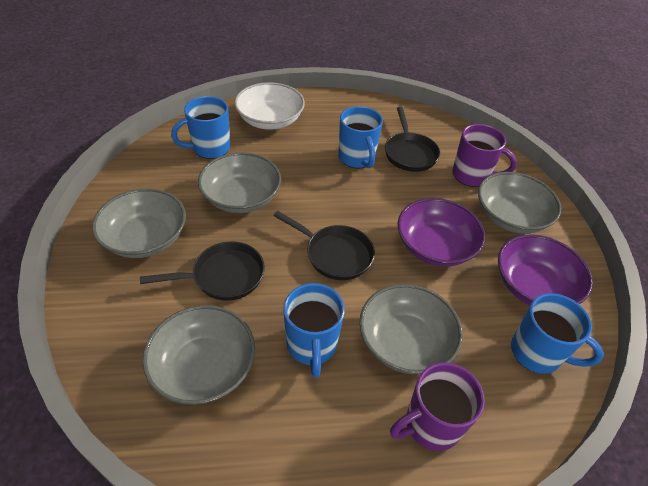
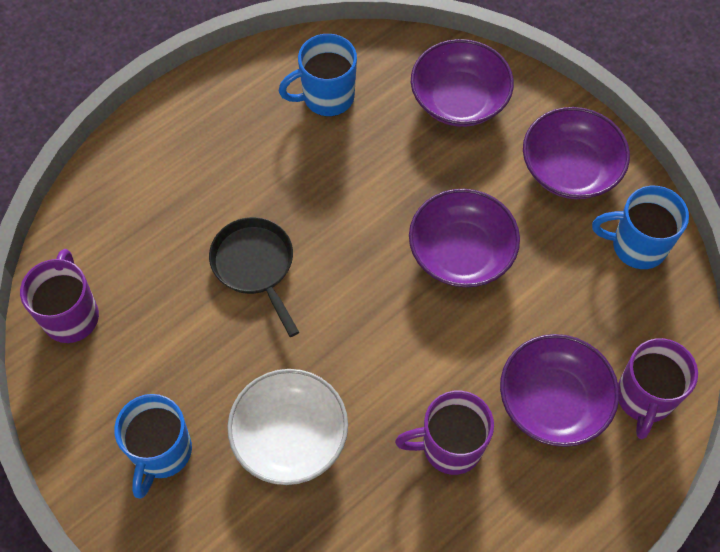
black pan: 3 -> 1
blue mug: 4 -> 3
grey bowl: 5 -> 0
purple bowl: 2 -> 4
purple mug: 2 -> 3

